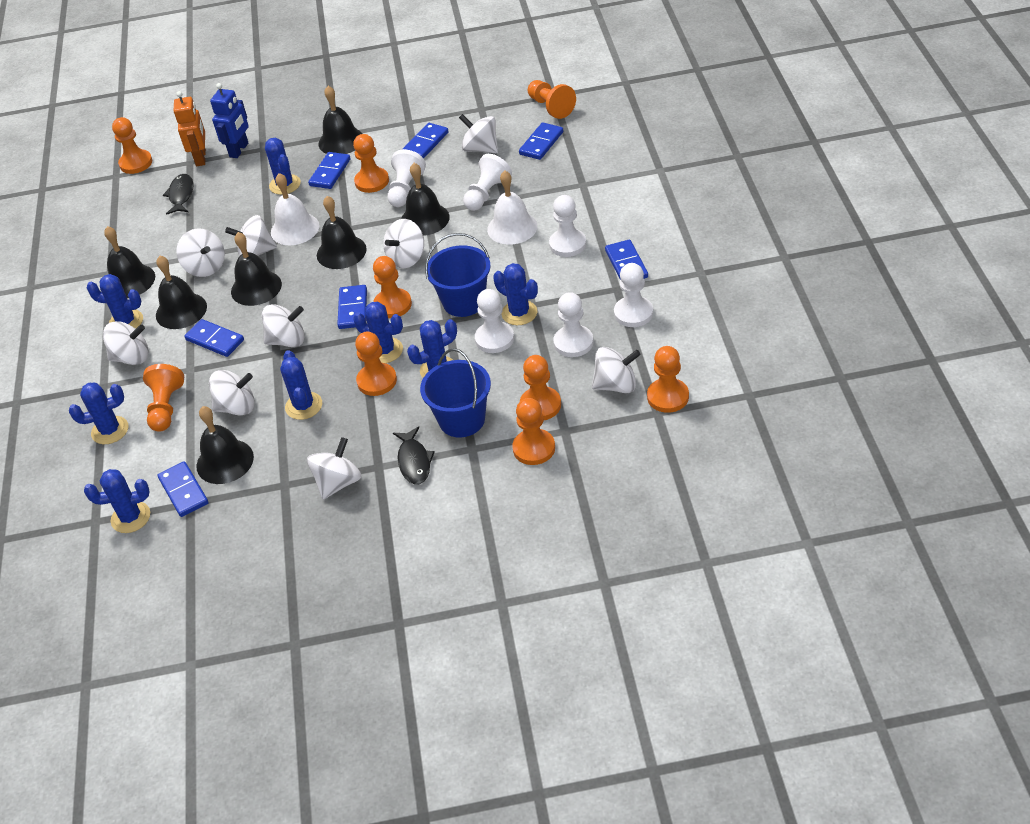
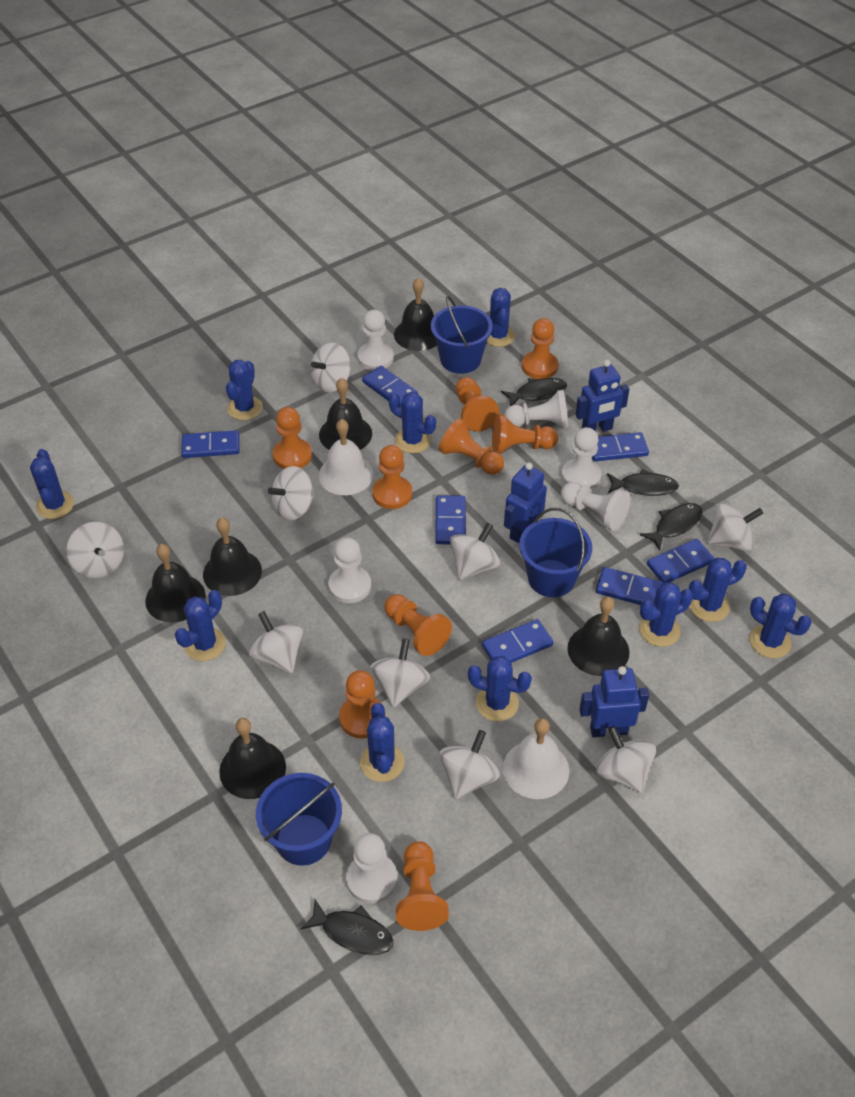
black bell: 7 -> 6
black fish: 2 -> 4
blue bucket: 2 -> 3
blue cactus: 8 -> 10
blue robot: 1 -> 3
orange robot: 1 -> 0

